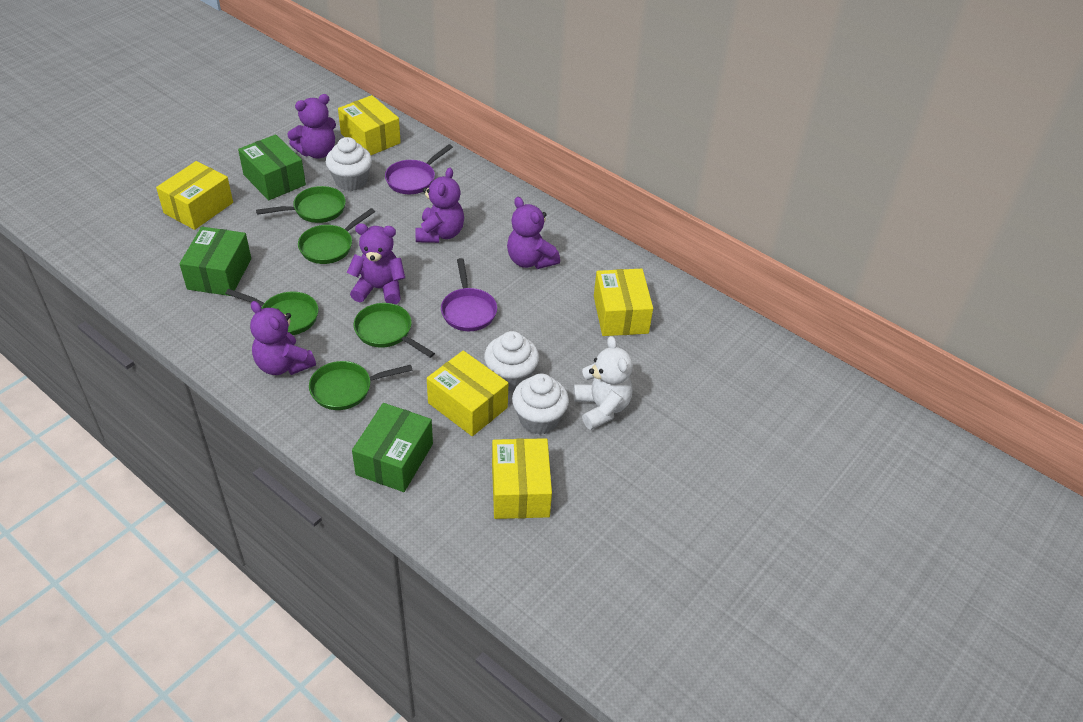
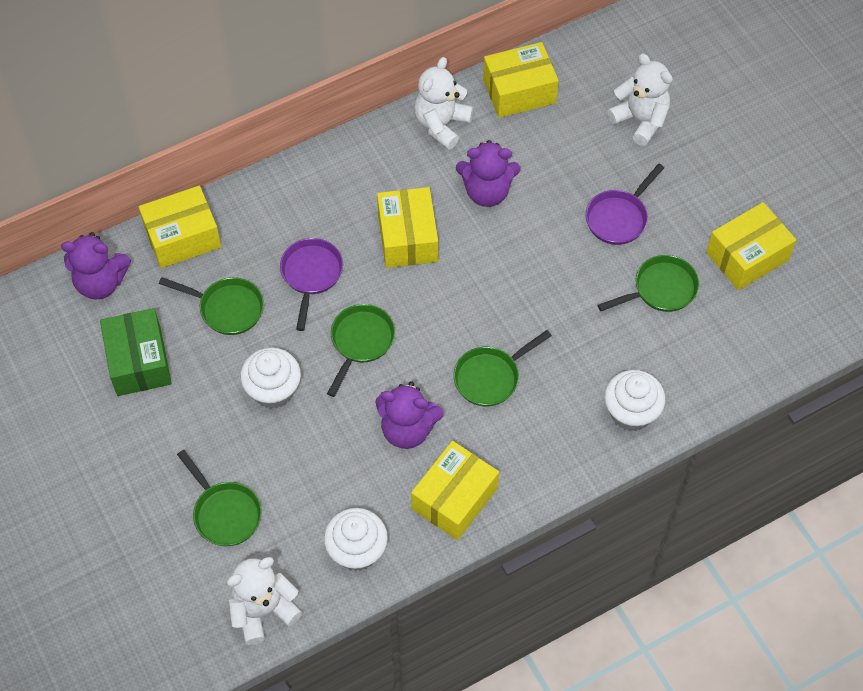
green box: 3 -> 1
purple teddy bear: 5 -> 3
white teddy bear: 1 -> 3

